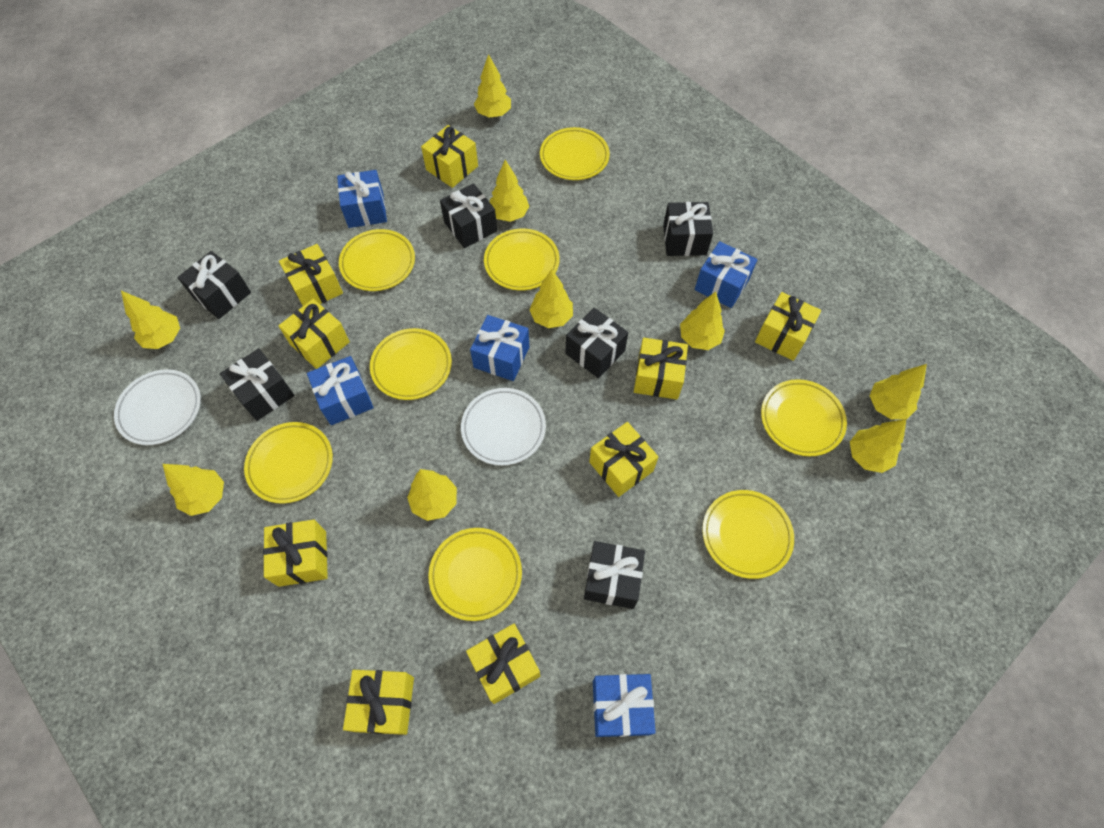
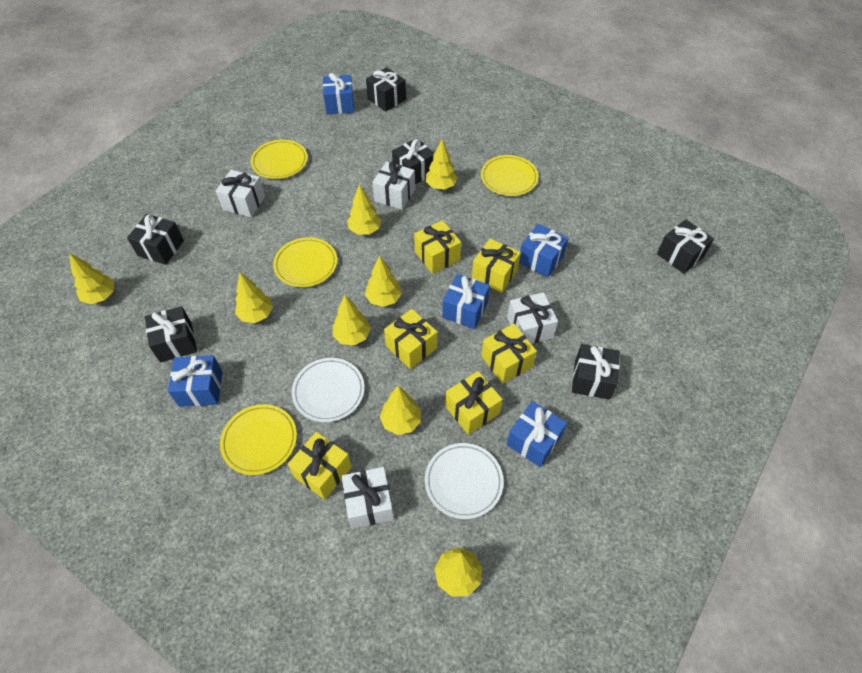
white gift: 0 -> 4
yellow gift: 9 -> 6
yellow plate: 8 -> 4
yellow tree: 9 -> 8

